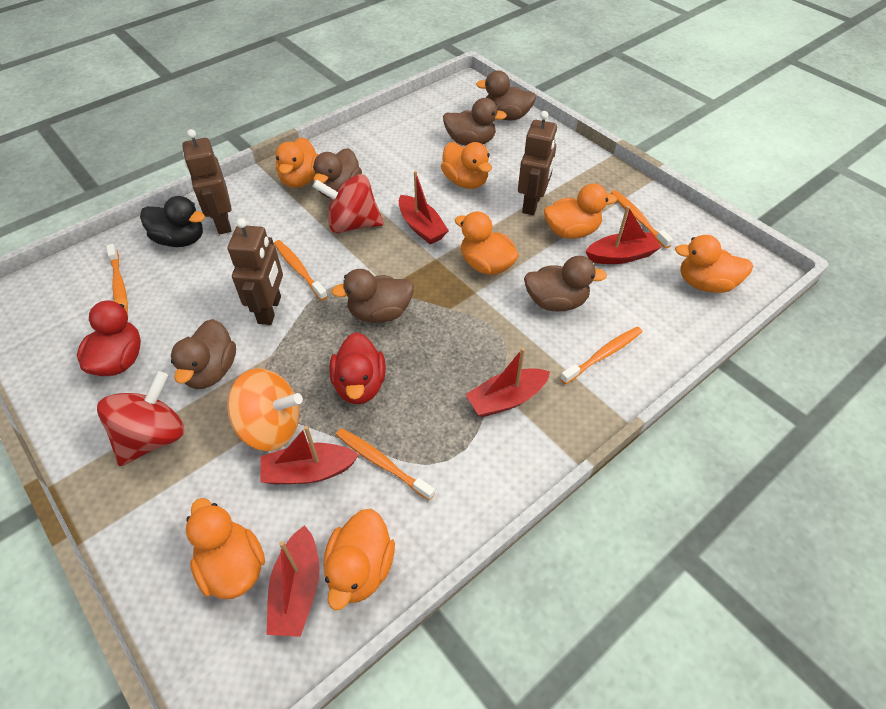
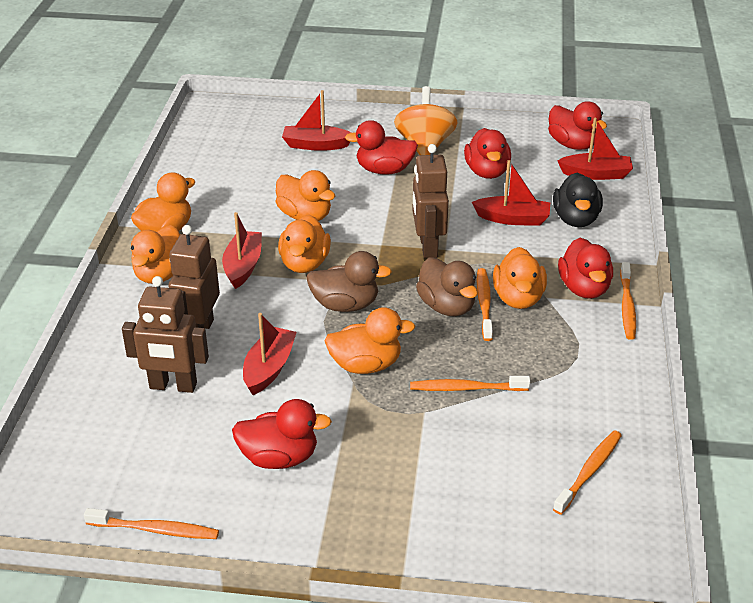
brown duck: 6 -> 2
orange duck: 7 -> 6
red duck: 2 -> 5
red spinning top: 2 -> 0

